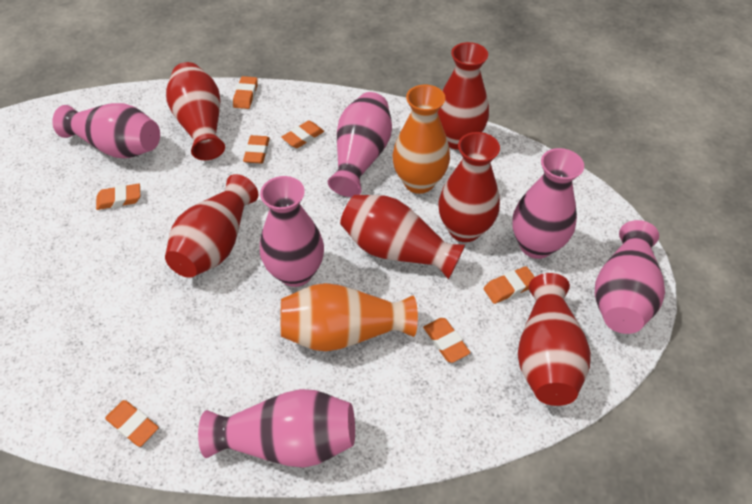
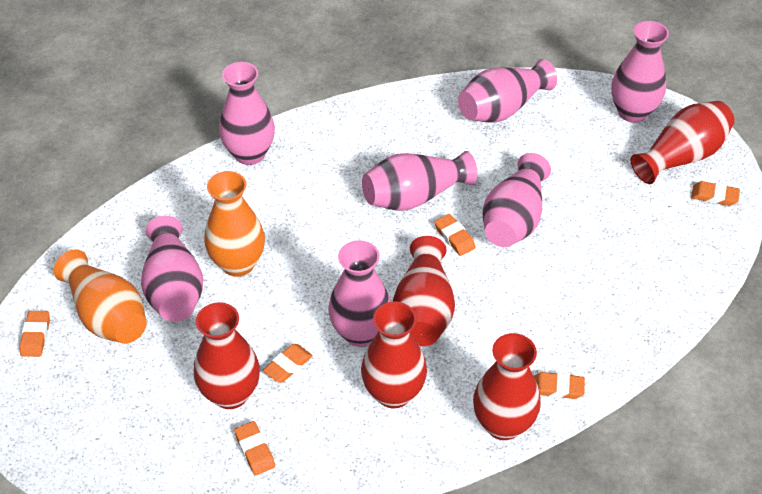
orange eraser: 7 -> 6
pink vase: 6 -> 7
red vase: 6 -> 5

